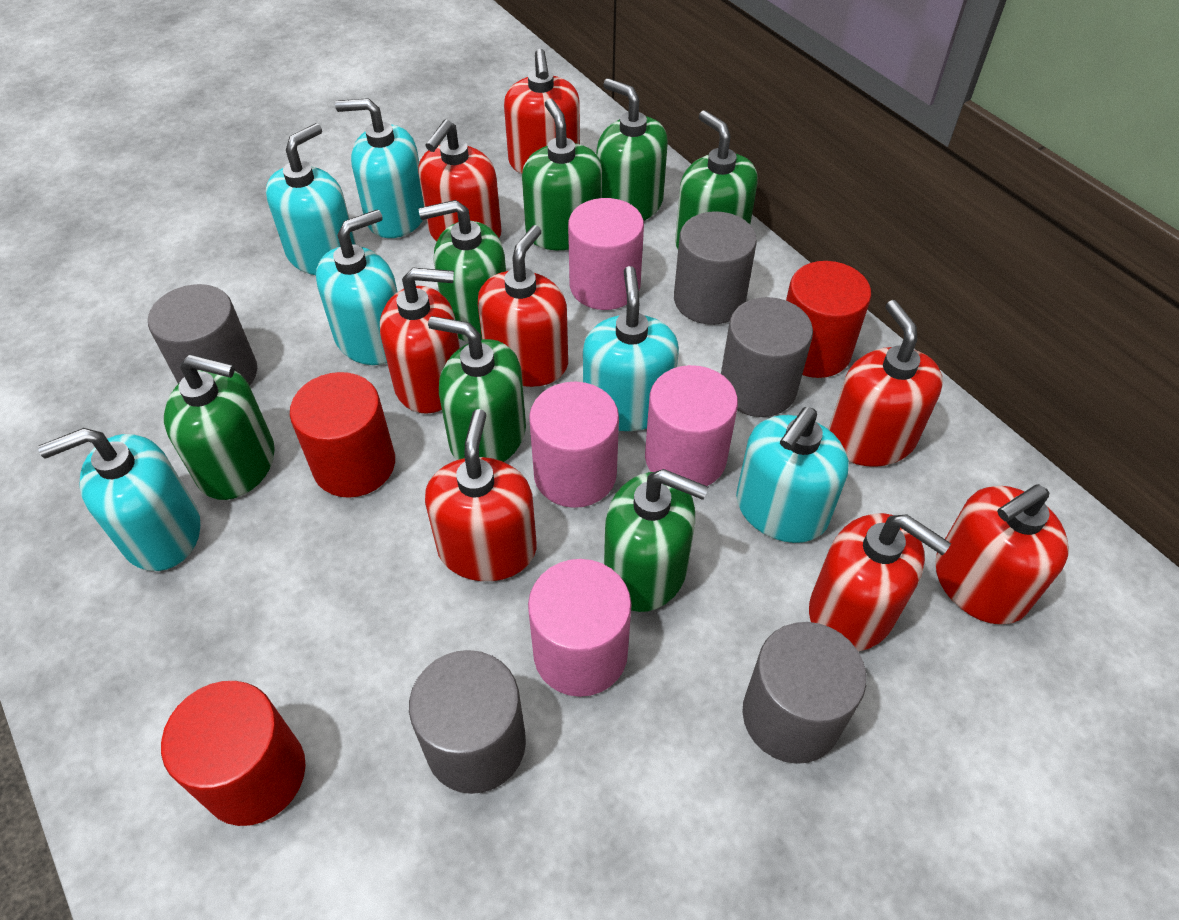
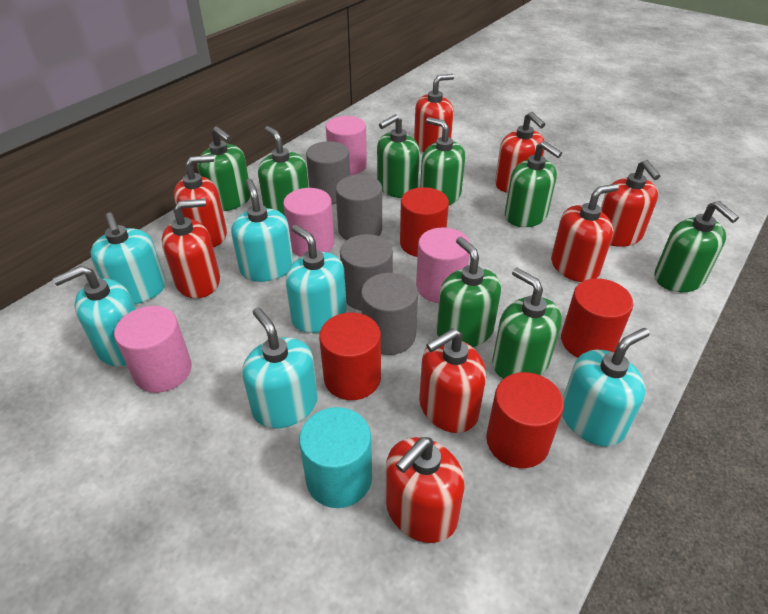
green soap dispenser: 7 -> 8
grey cylinder: 5 -> 4
red cylinder: 3 -> 4
turquoise cylinder: 0 -> 1

